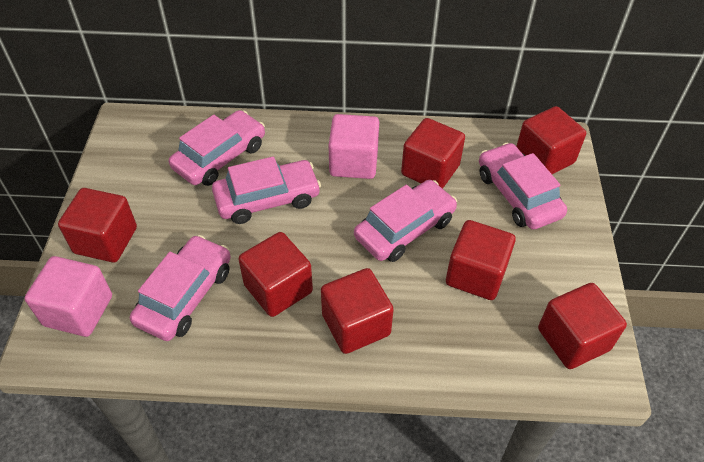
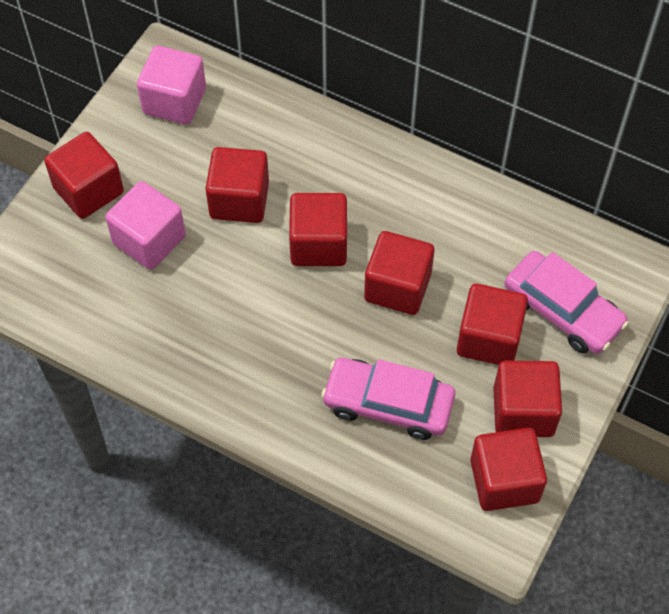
pink car: 5 -> 2

